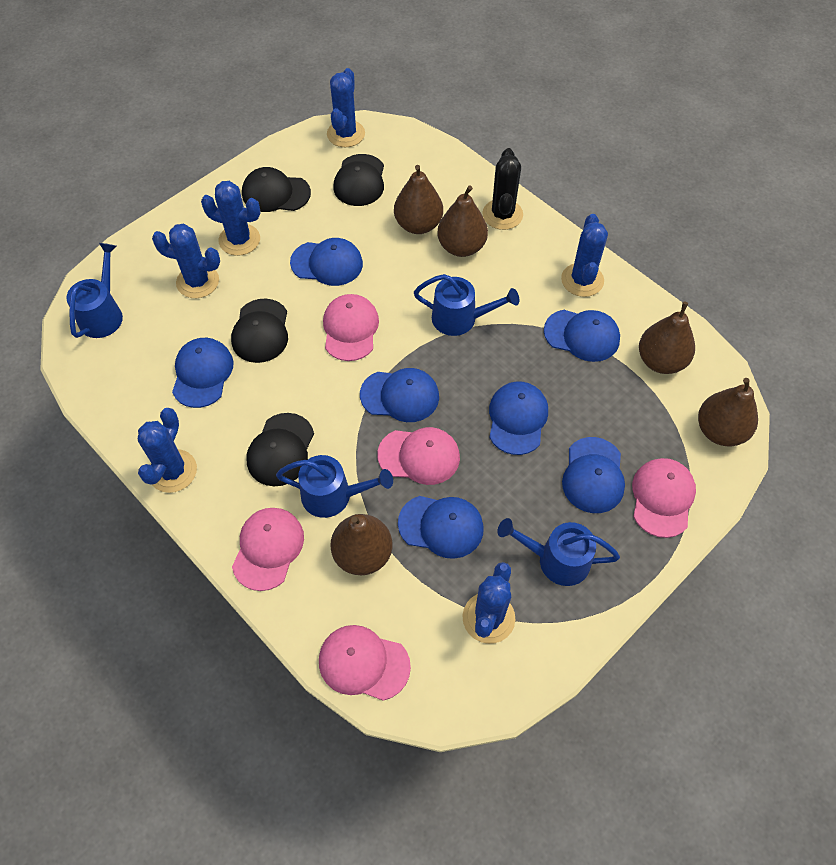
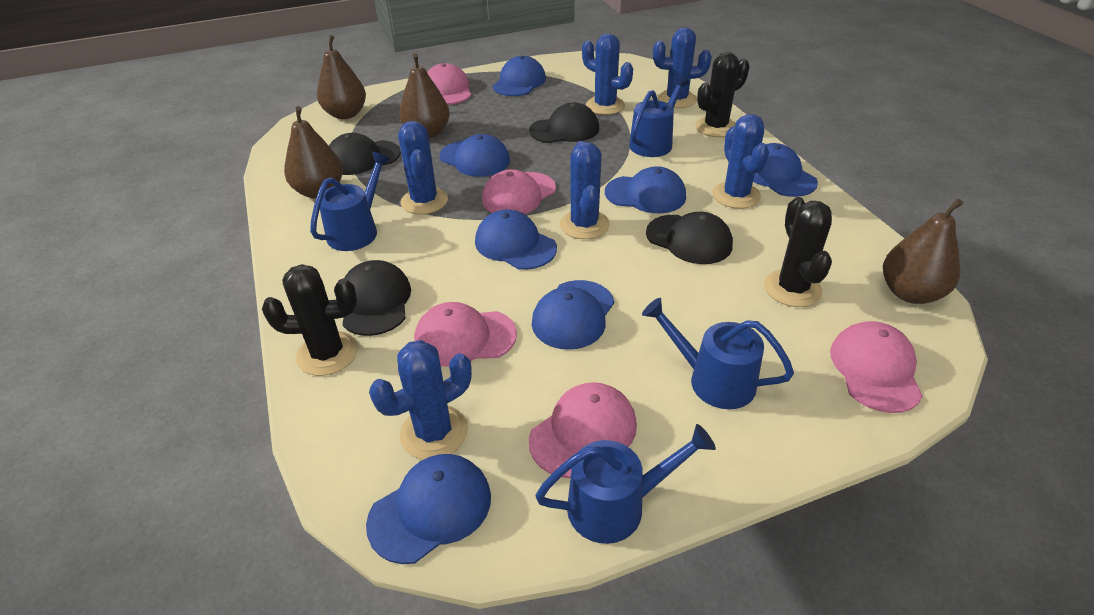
black cactus: 1 -> 3
brown pear: 5 -> 4

